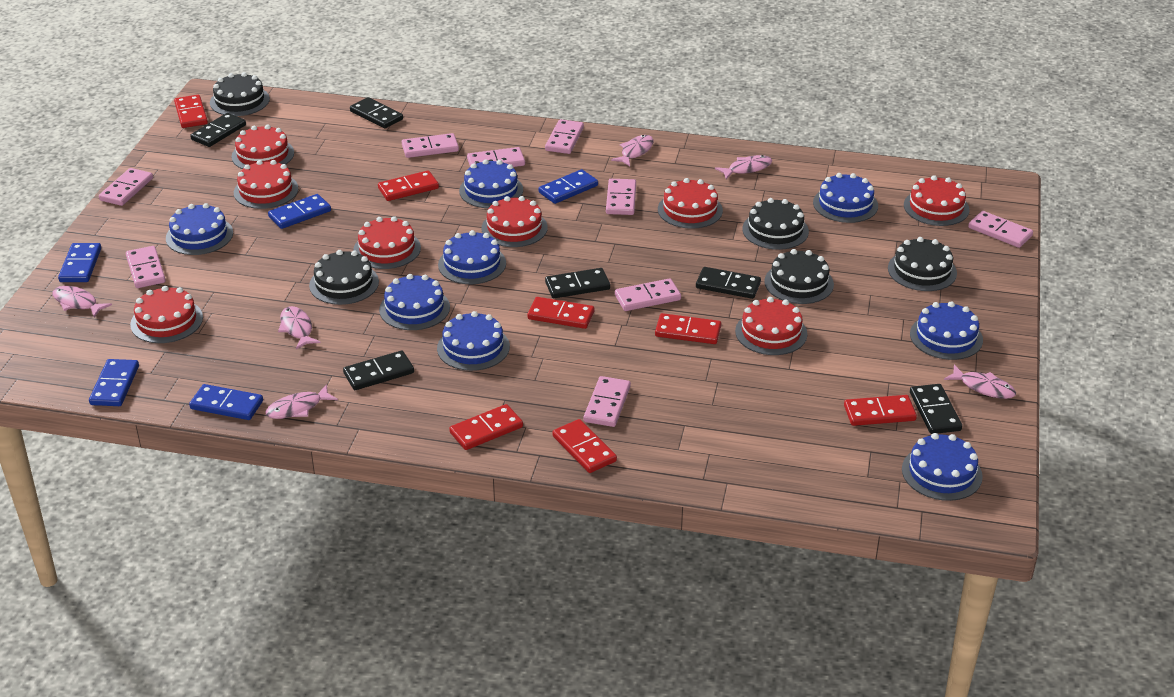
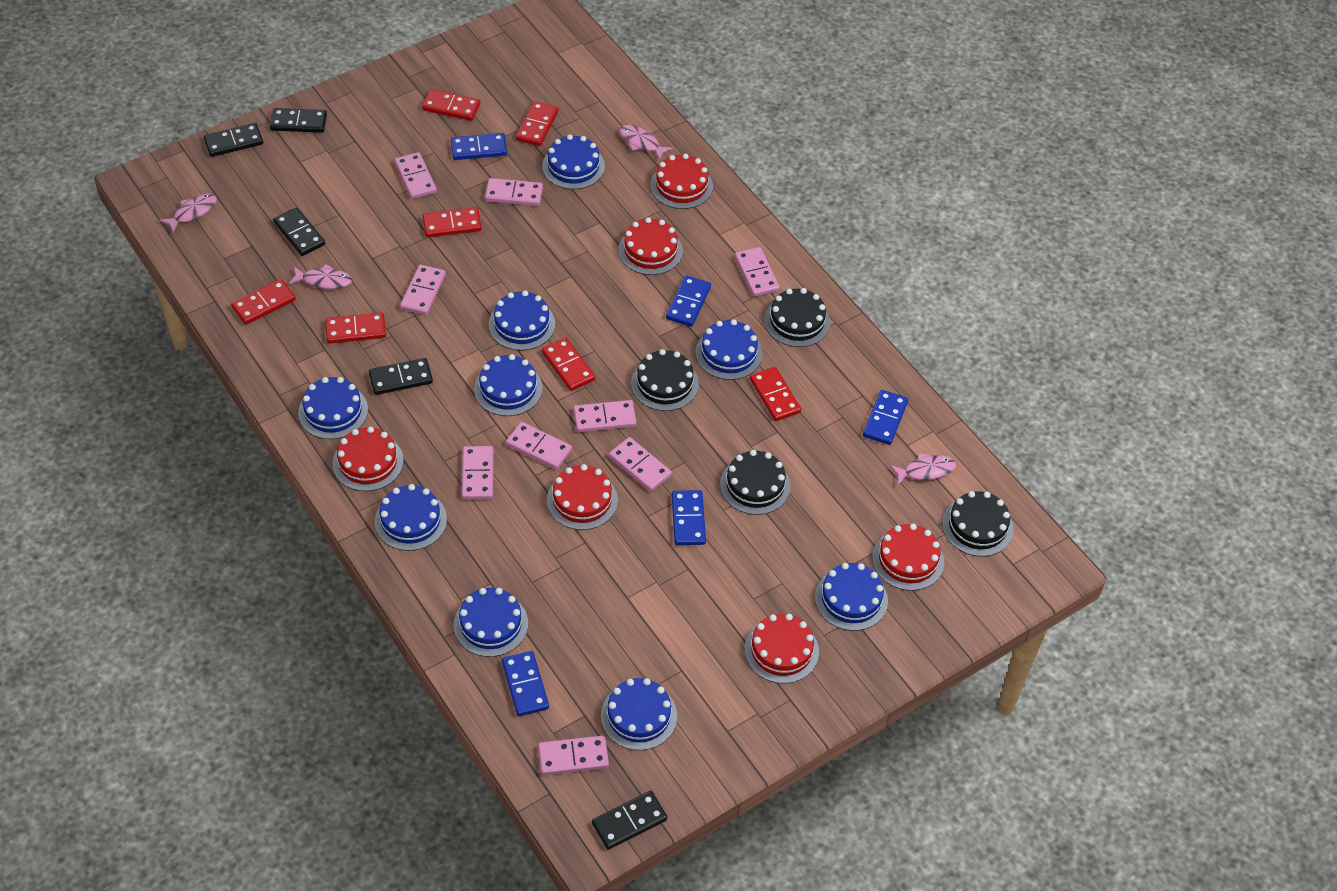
black cake: 5 -> 4
black domino: 6 -> 5
blue cake: 8 -> 9
pink fish: 6 -> 4
red cake: 8 -> 6

